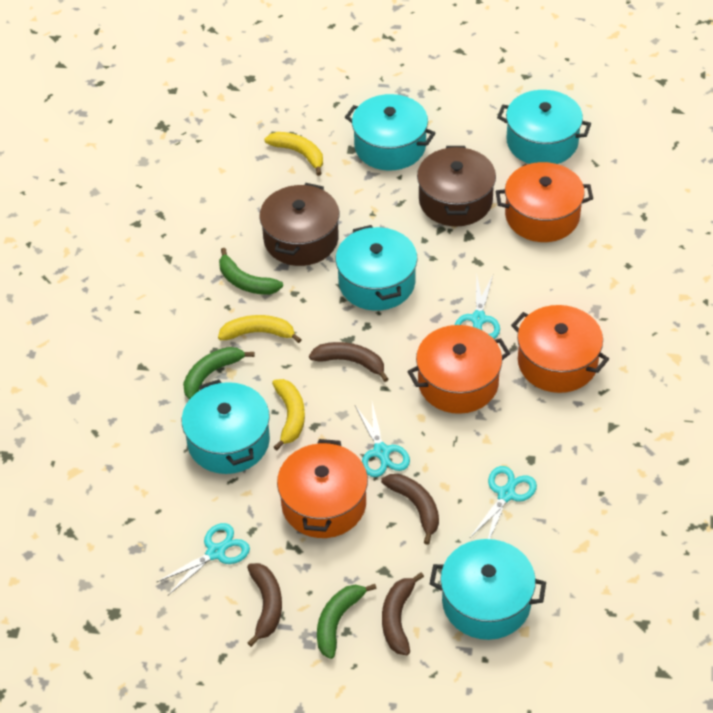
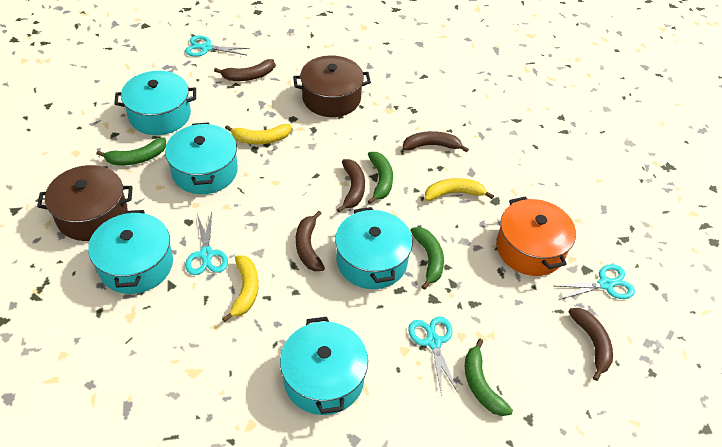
brown banana: 4 -> 5
green banana: 3 -> 4
orange pot: 4 -> 1

